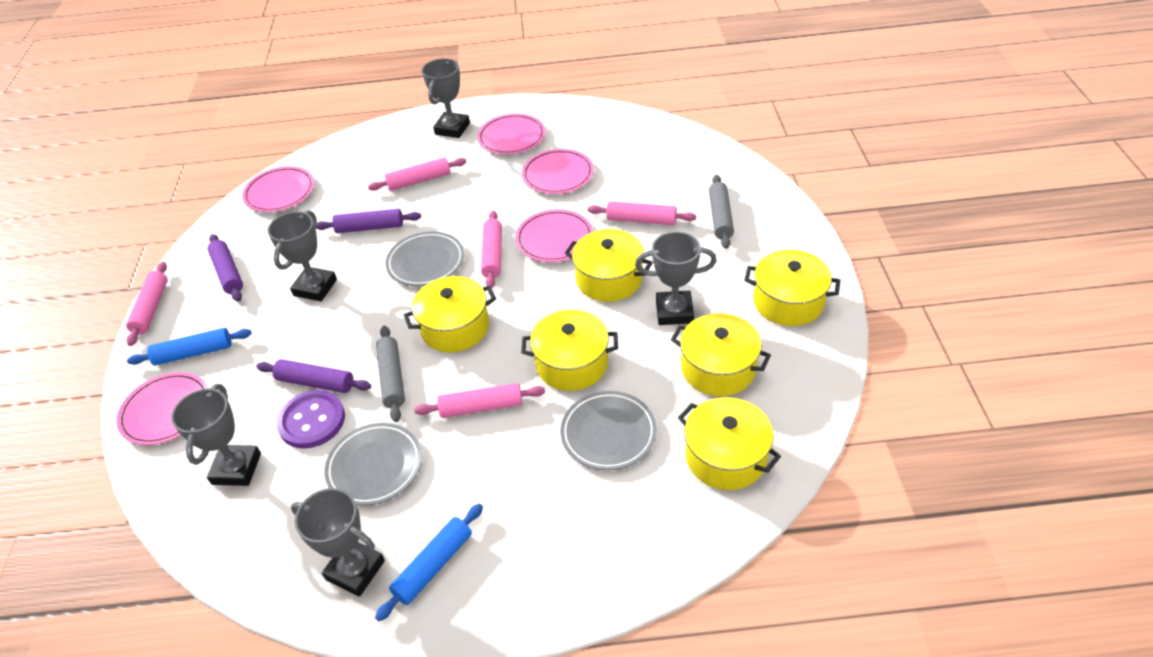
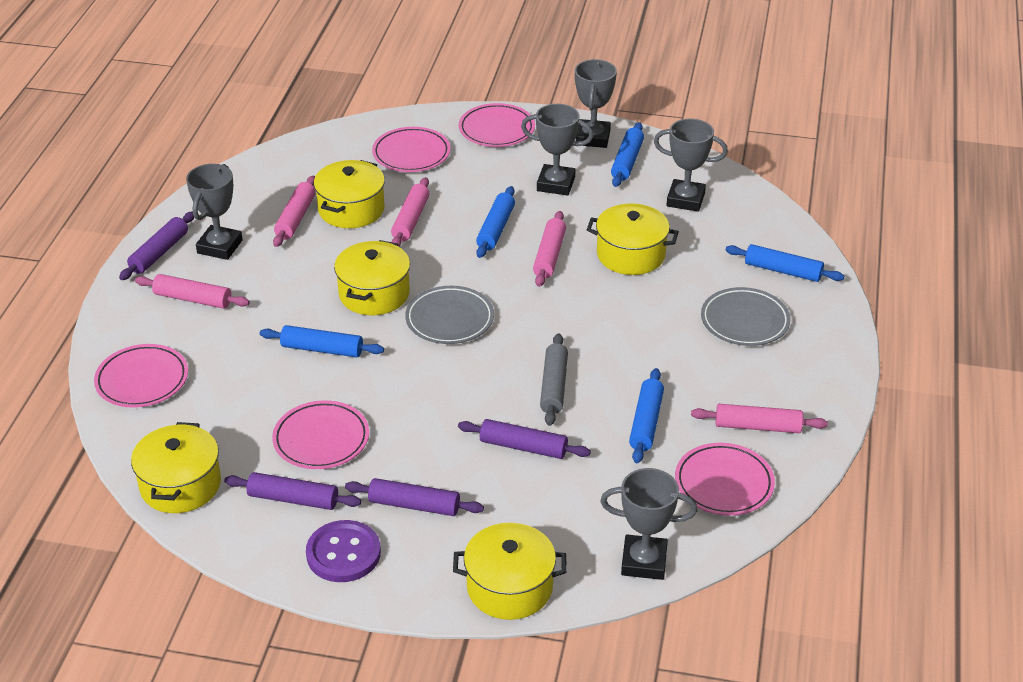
blue rolling pin: 2 -> 5
grey plate: 3 -> 2
grey rolling pin: 2 -> 1
purple rolling pin: 3 -> 4
yellow pot: 6 -> 5

